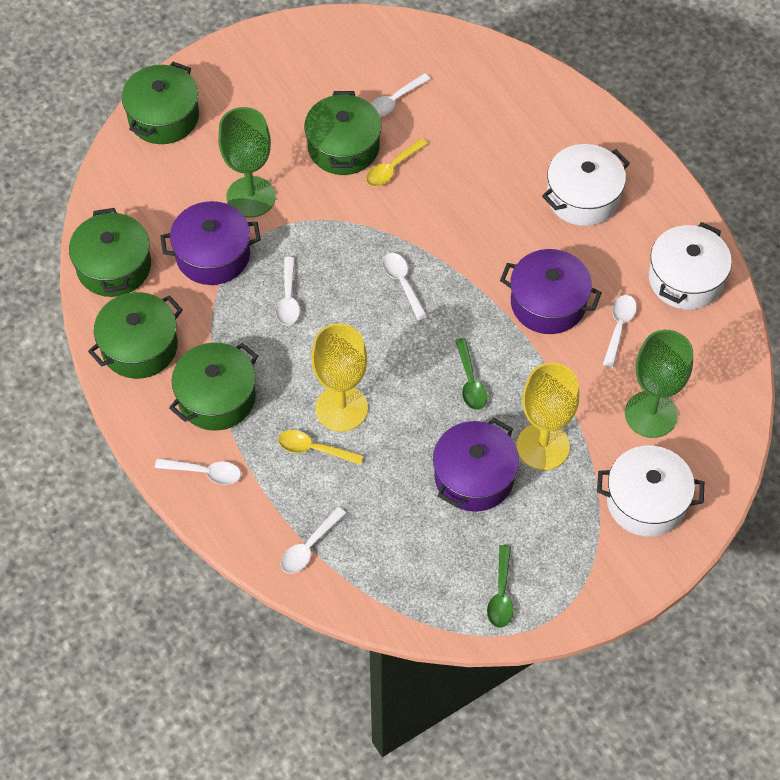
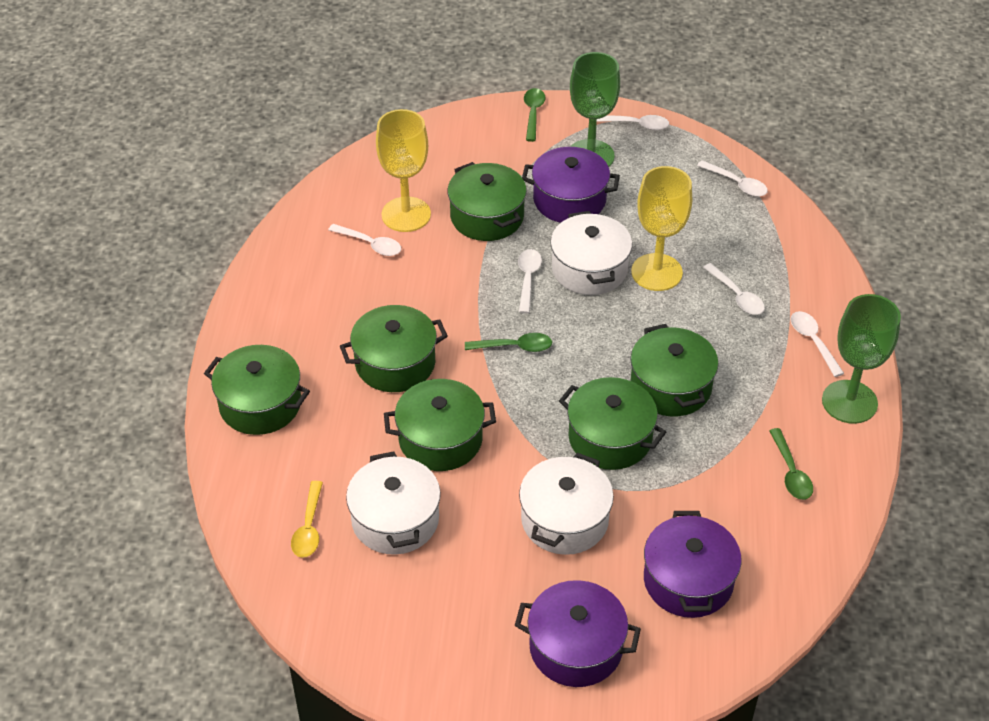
green pot: 5 -> 6
green spoon: 2 -> 3
yellow spoon: 2 -> 1

